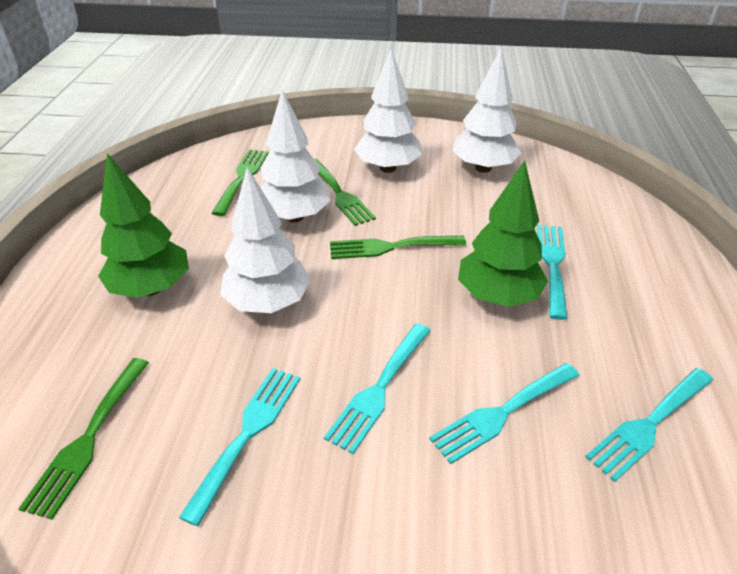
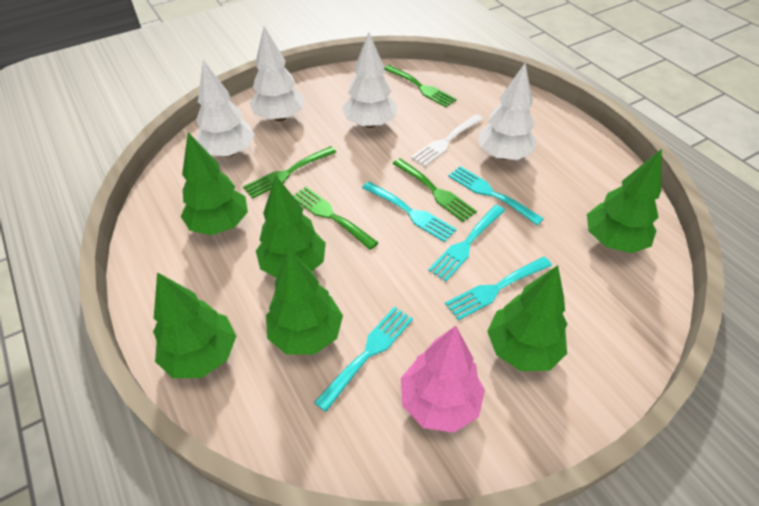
green tree: 2 -> 6
pink tree: 0 -> 1
white fork: 0 -> 1

